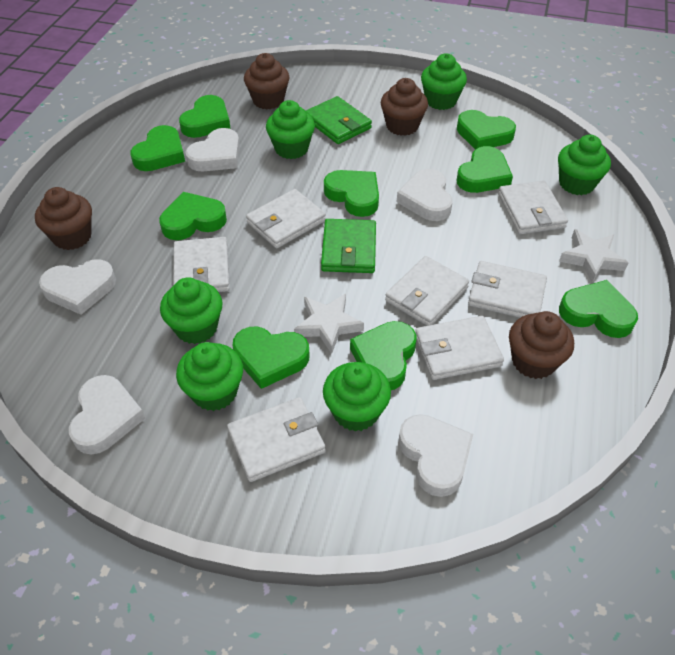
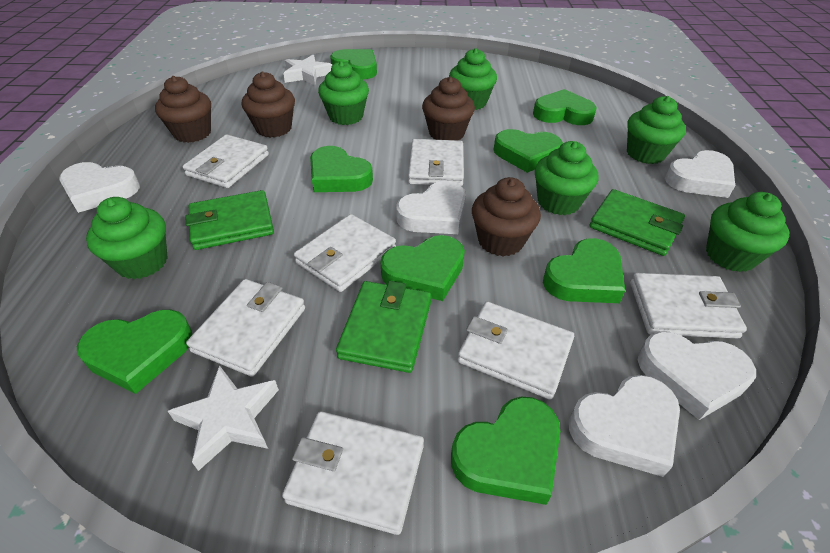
green heart: 9 -> 8
green wallet: 2 -> 3

